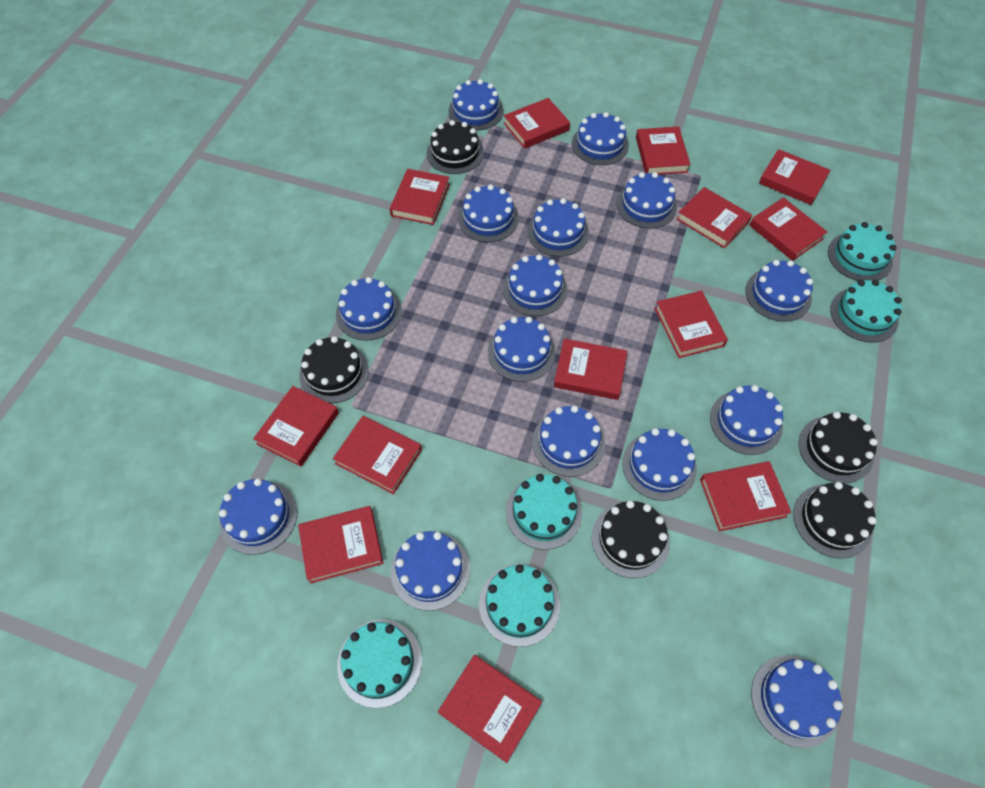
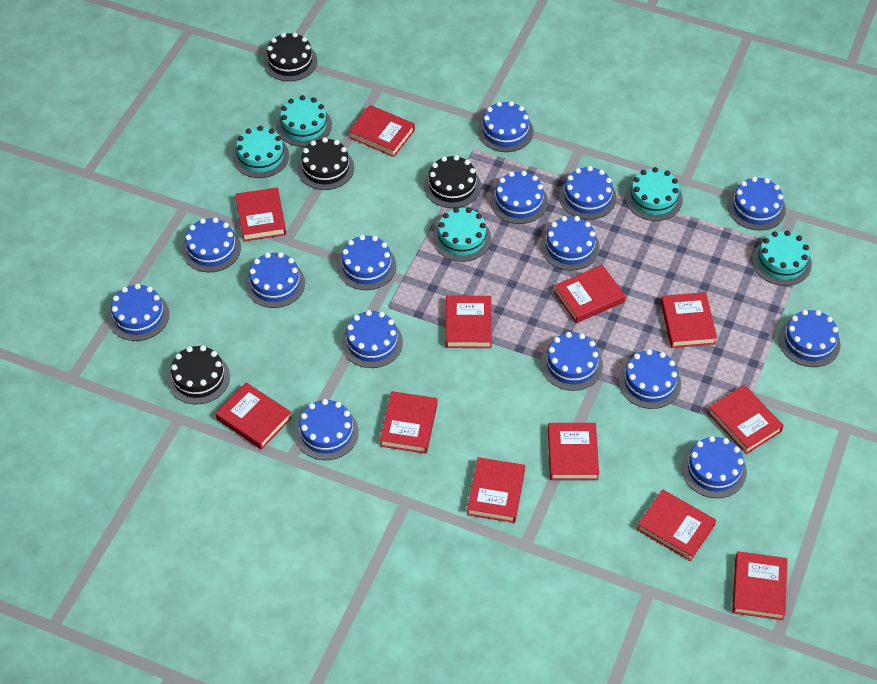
black cake: 5 -> 4
red book: 13 -> 12

